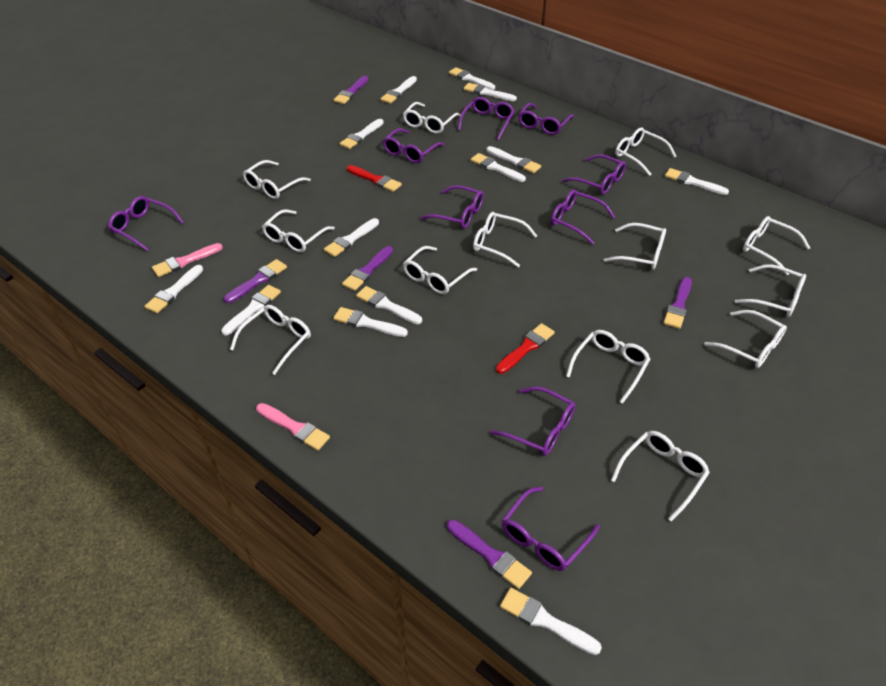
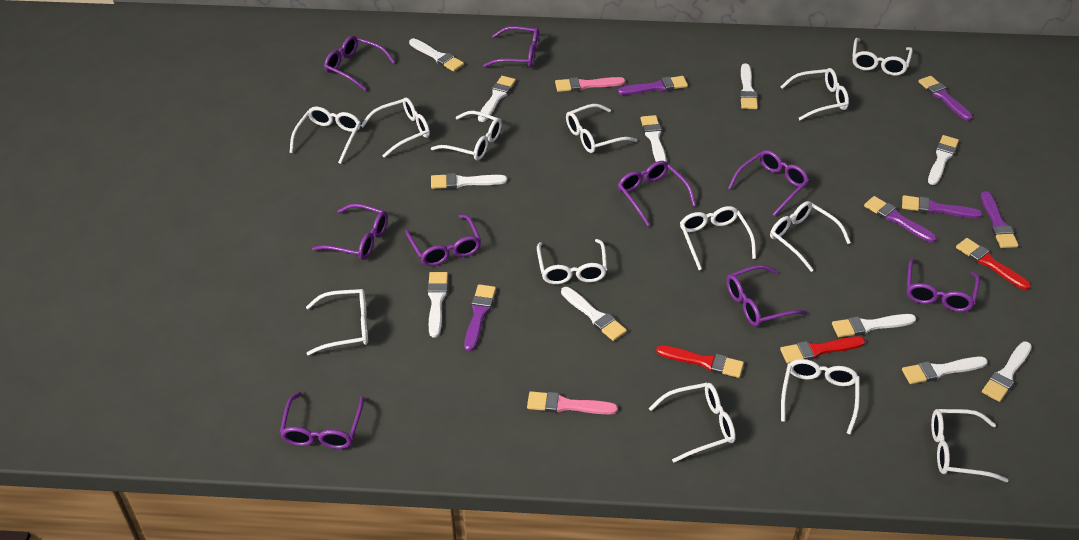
purple brush: 5 -> 6
red brush: 2 -> 3
white brush: 13 -> 11

